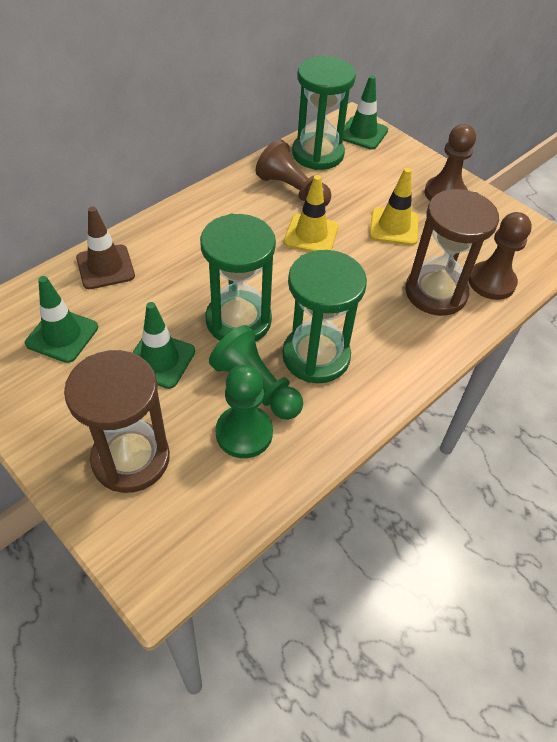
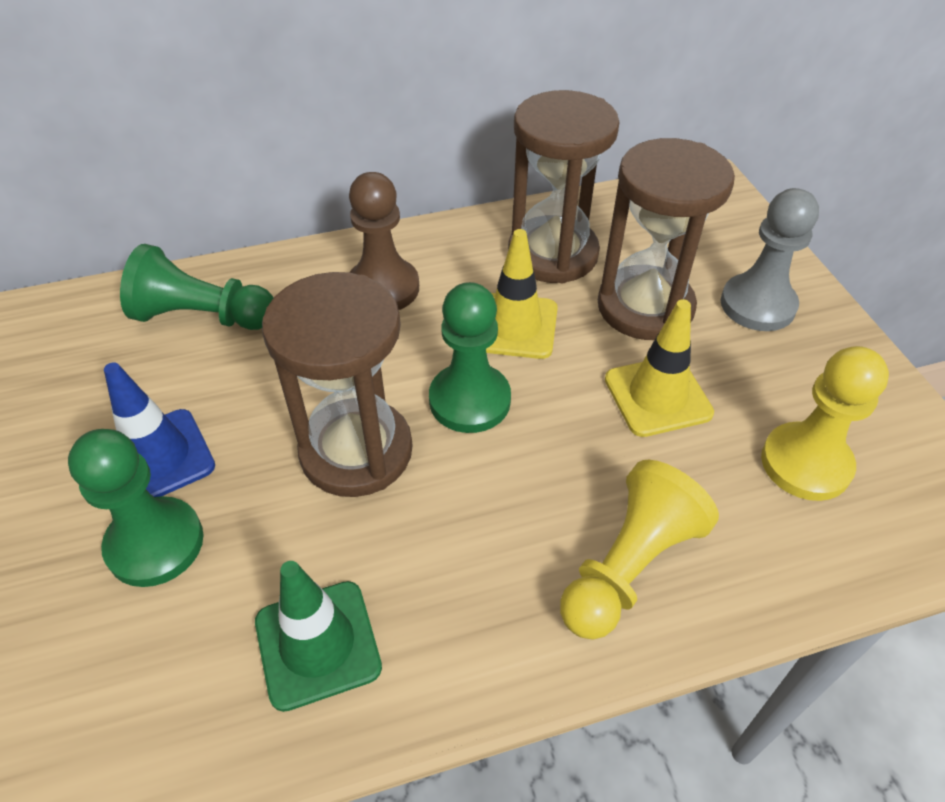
blue traffic cone: 0 -> 1
brown hourglass: 2 -> 3
brown pawn: 3 -> 1
brown traffic cone: 1 -> 0
green hourglass: 3 -> 0
green pawn: 2 -> 3
green traffic cone: 3 -> 1
grey pawn: 0 -> 1
yellow pawn: 0 -> 2

